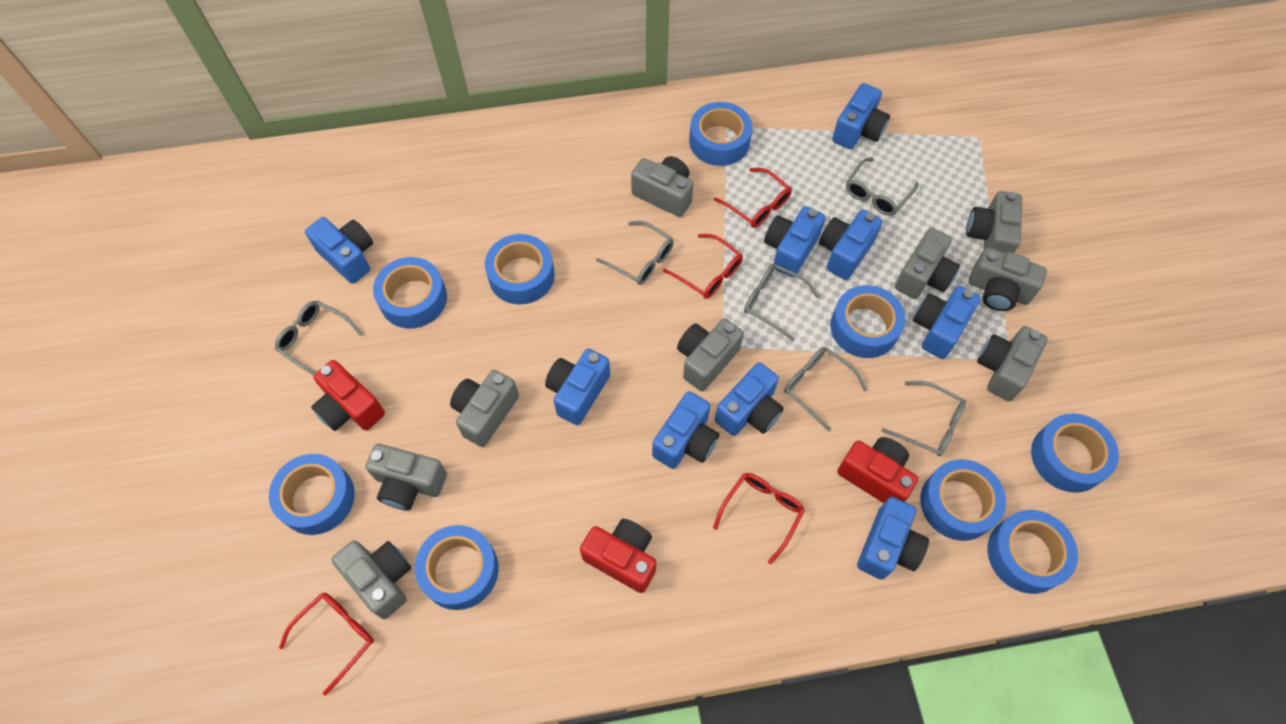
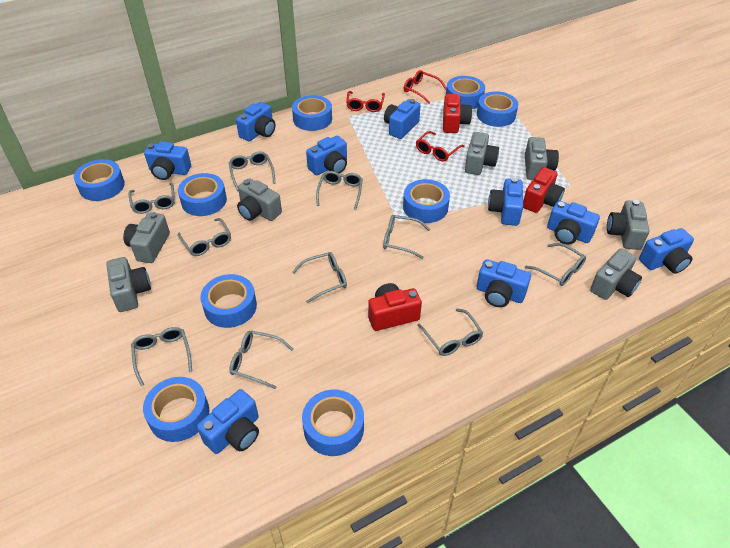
grey camera: 9 -> 7
grey glasses: 6 -> 10
red glasses: 4 -> 3

